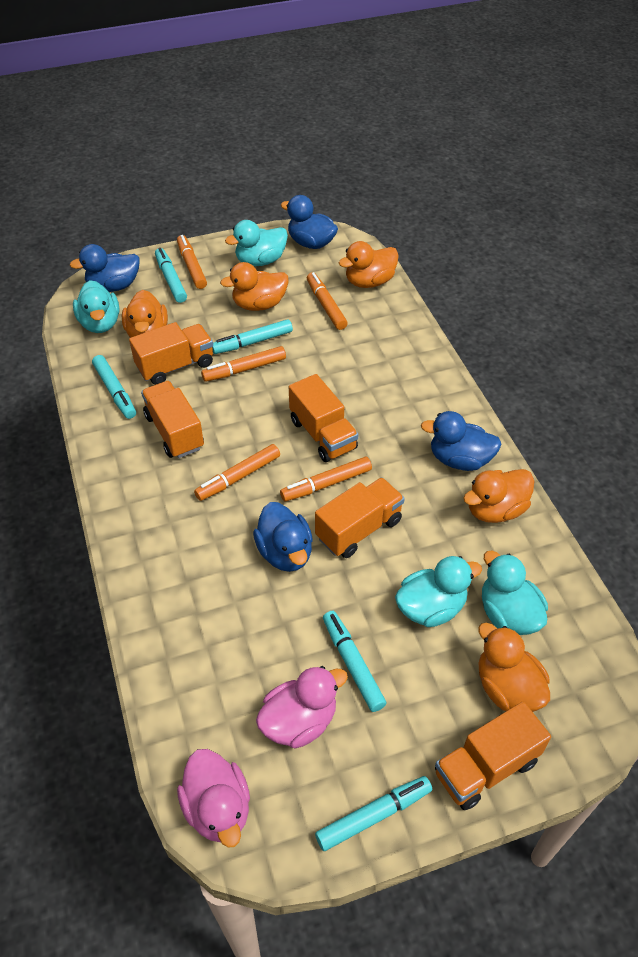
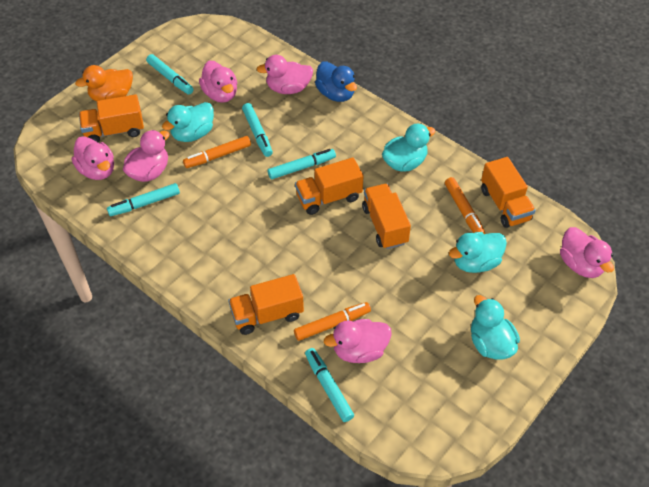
blue duck: 4 -> 1
orange duck: 5 -> 1
orange marker: 5 -> 3
pink duck: 2 -> 6

